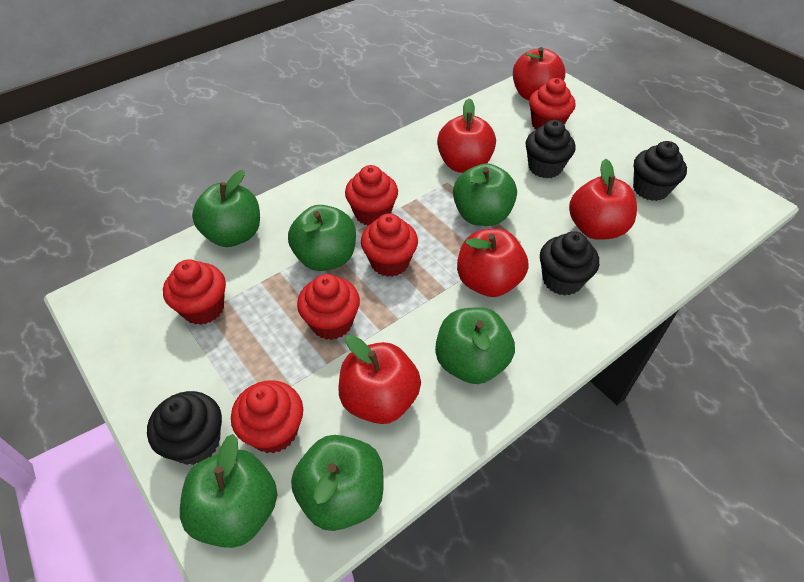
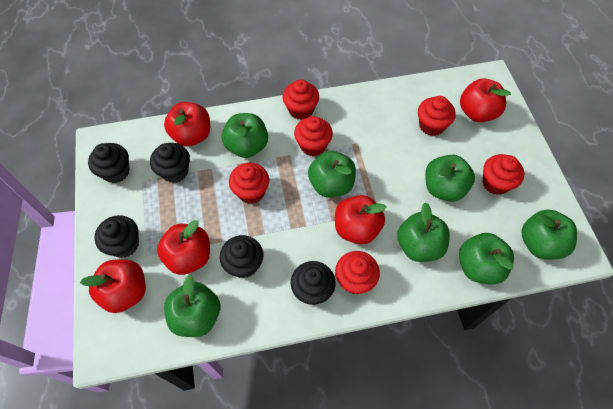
black cupcake: 4 -> 5
green apple: 6 -> 7

